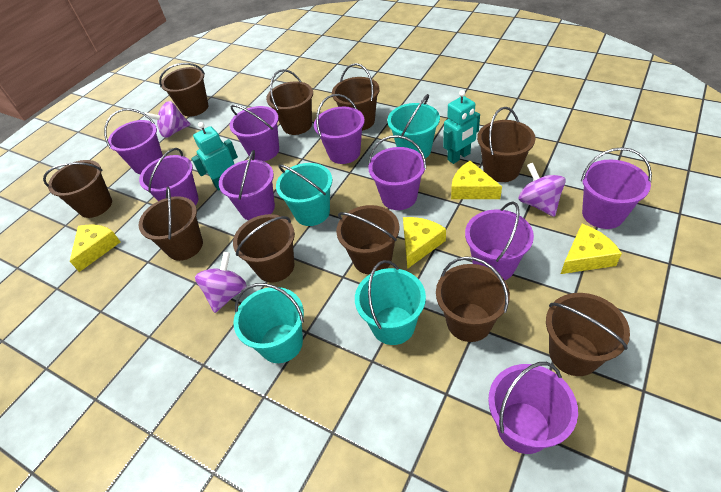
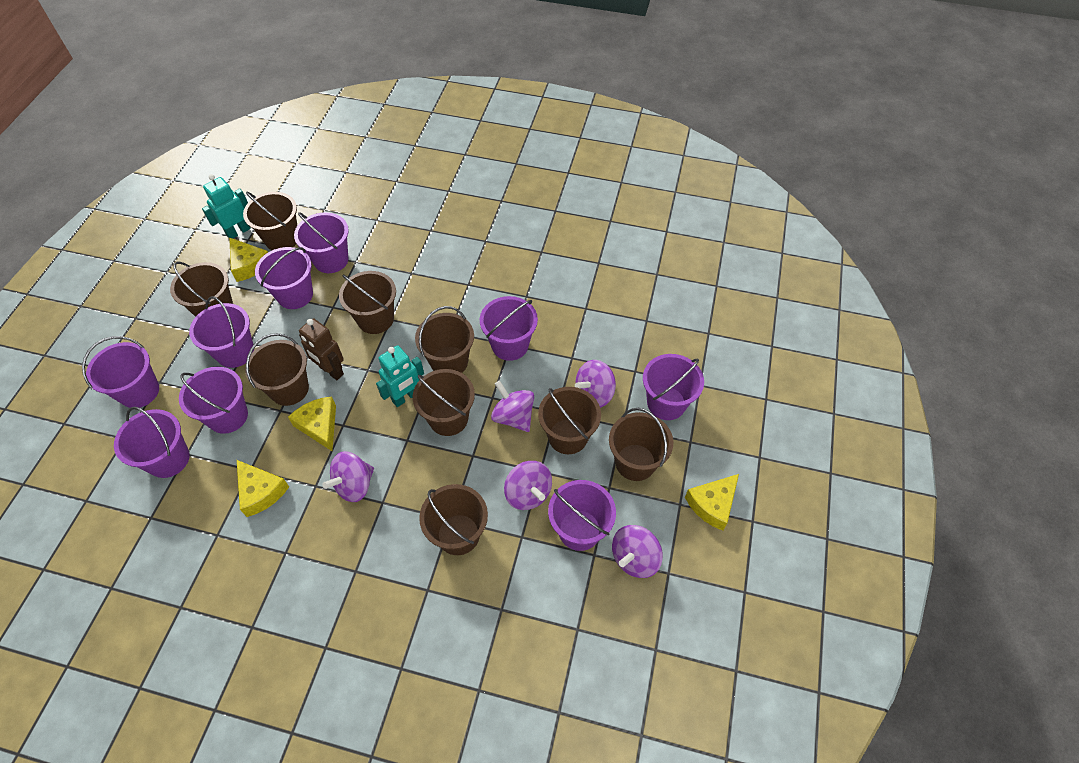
brown bucket: 10 -> 9
brown robot: 0 -> 1
purple spinning top: 3 -> 5
turquoise bucket: 4 -> 0

